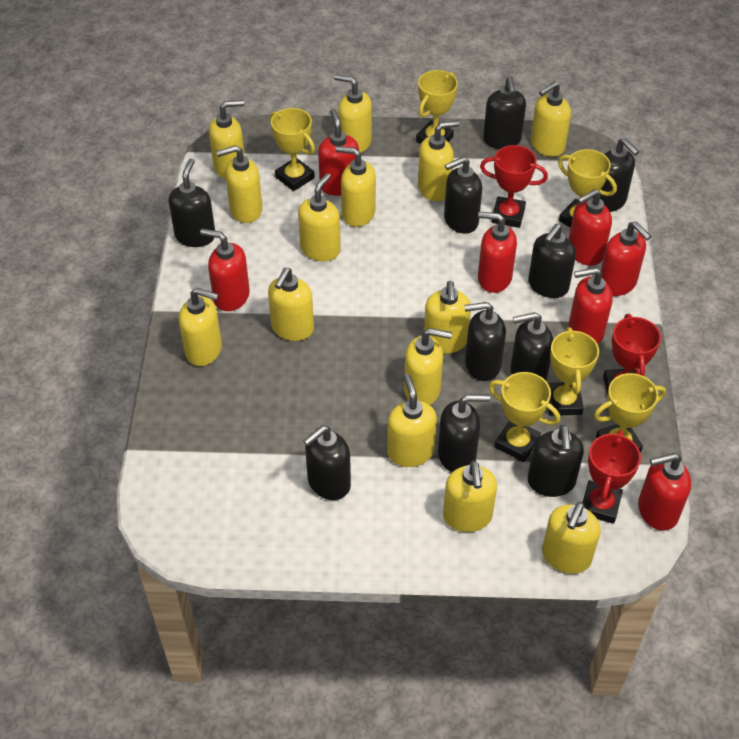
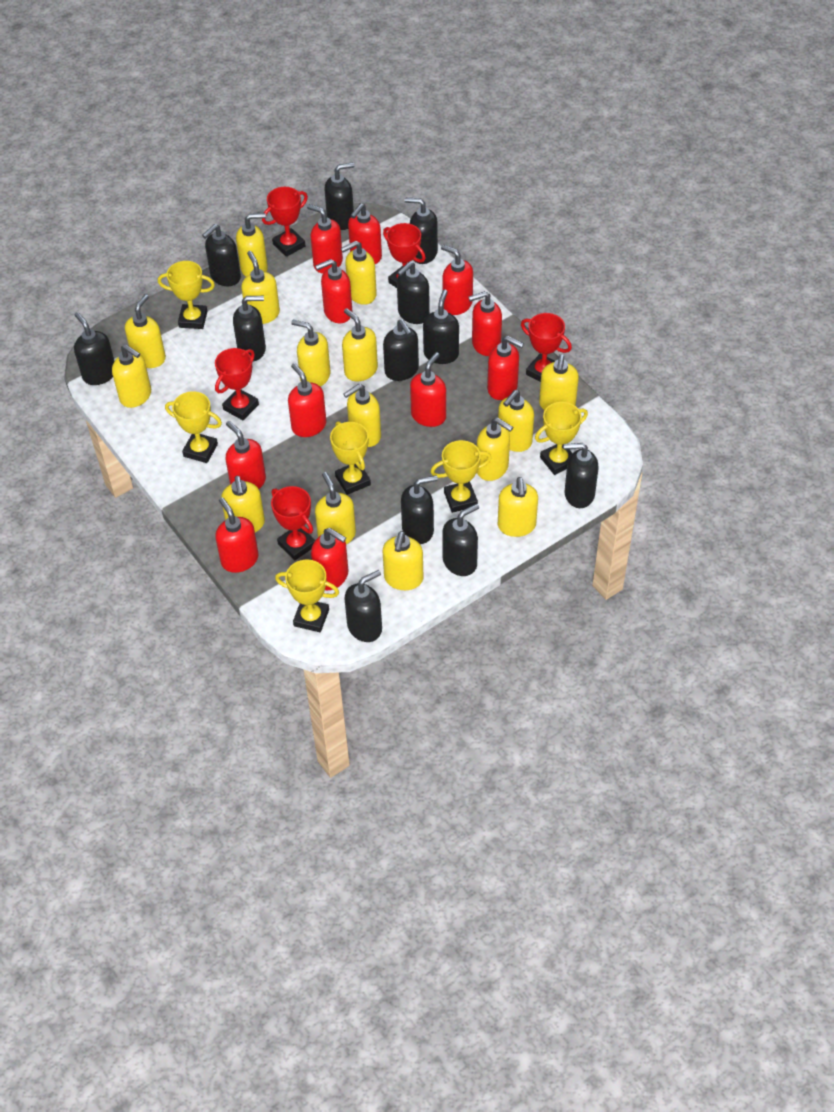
black soap dispenser: 10 -> 12
red soap dispenser: 7 -> 11
red trophy: 3 -> 5
yellow soap dispenser: 14 -> 15

